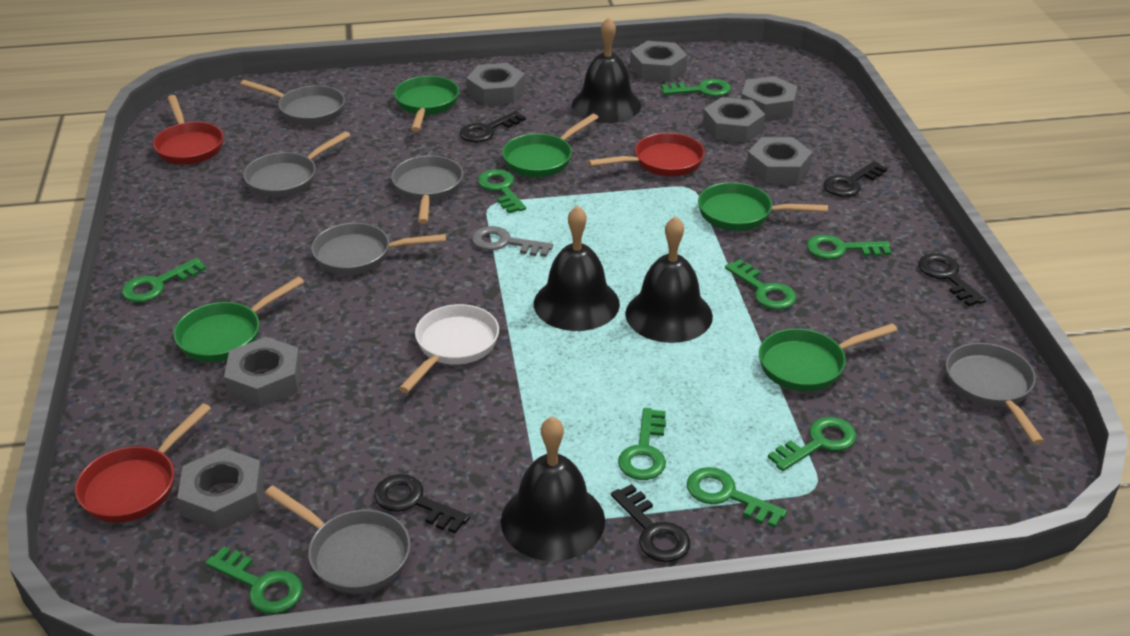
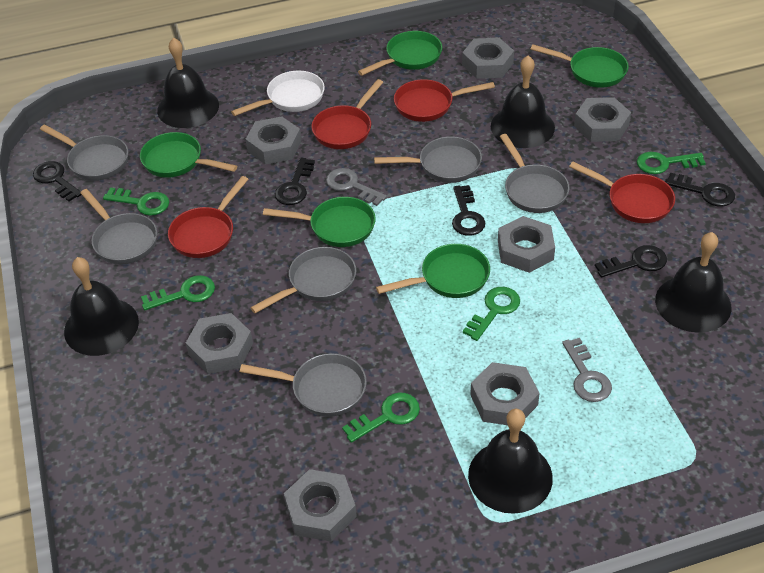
black bell: 4 -> 5
green key: 9 -> 5
grey key: 1 -> 2
red pan: 3 -> 4

